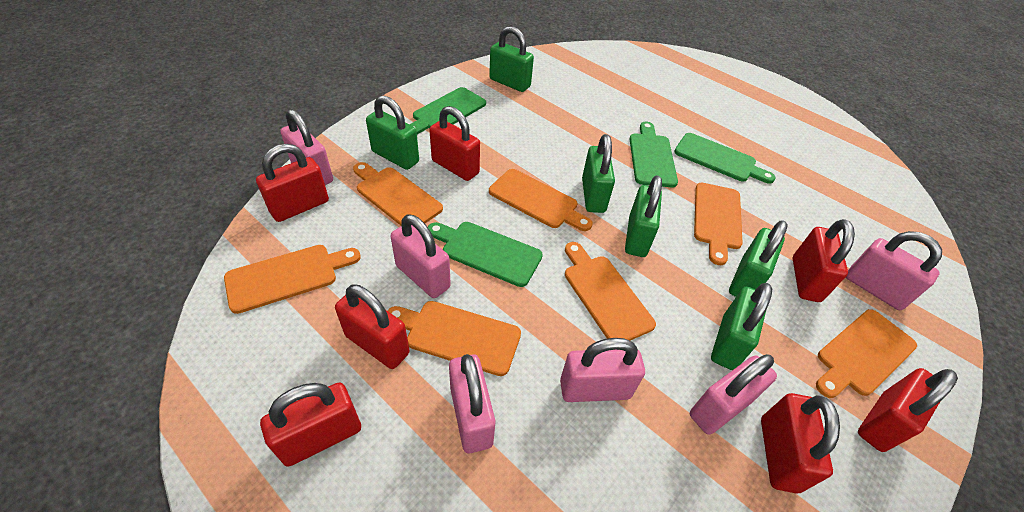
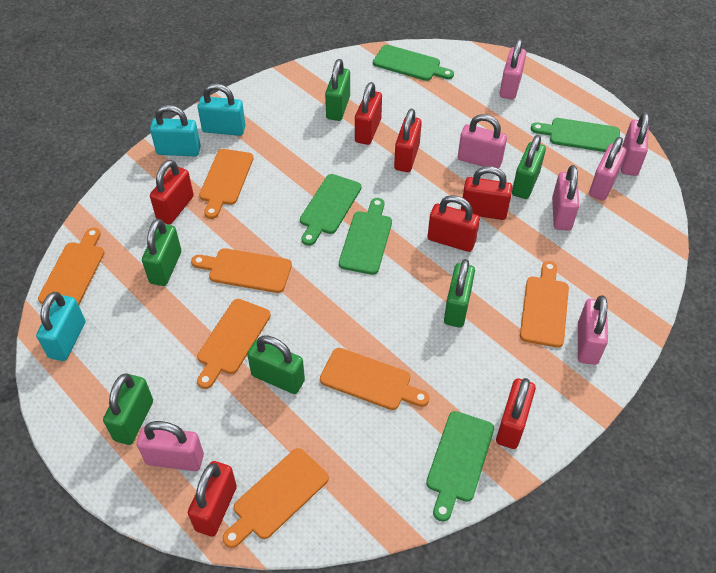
green cutting board: 4 -> 5
pink padlock: 6 -> 7
turquoise padlock: 0 -> 3

